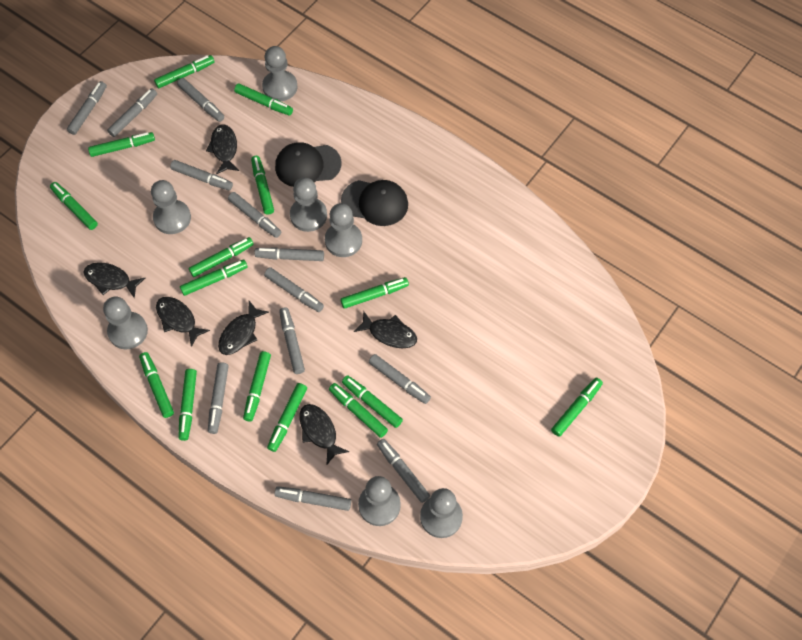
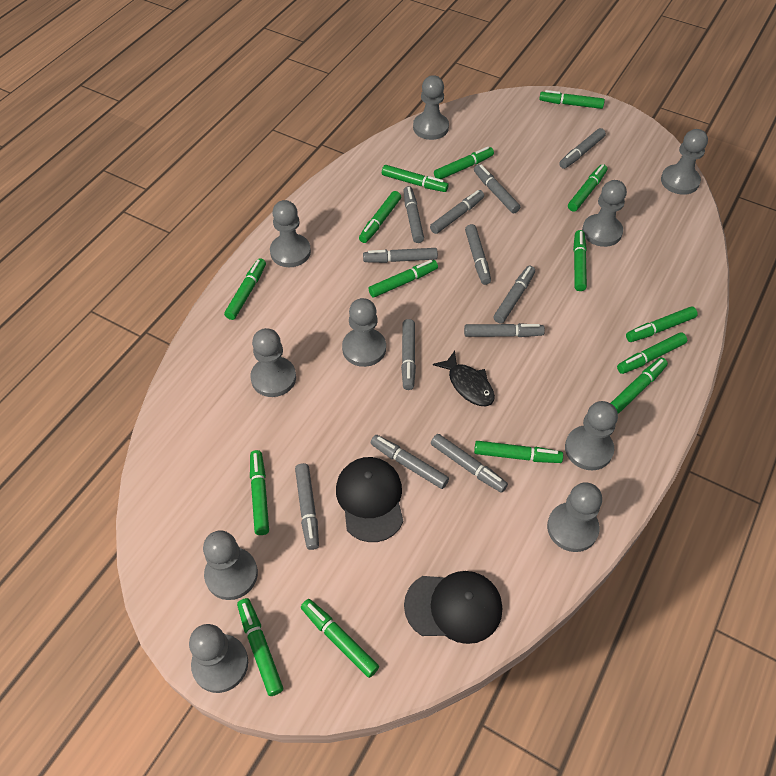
black fish: 6 -> 1
grey pawn: 7 -> 10

